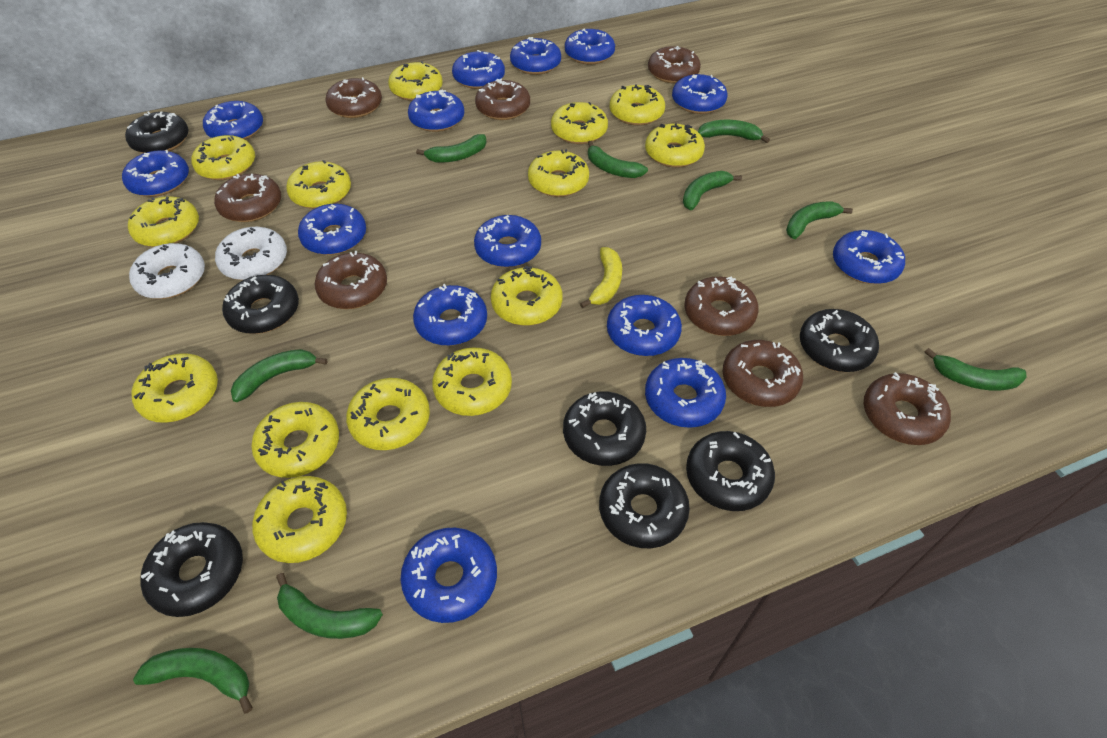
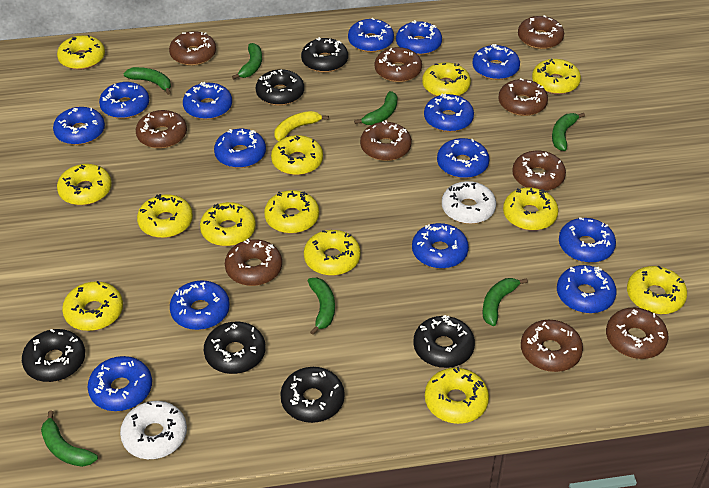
black donut: 7 -> 6
brown donut: 8 -> 10
green banana: 9 -> 7
yellow donut: 14 -> 13

